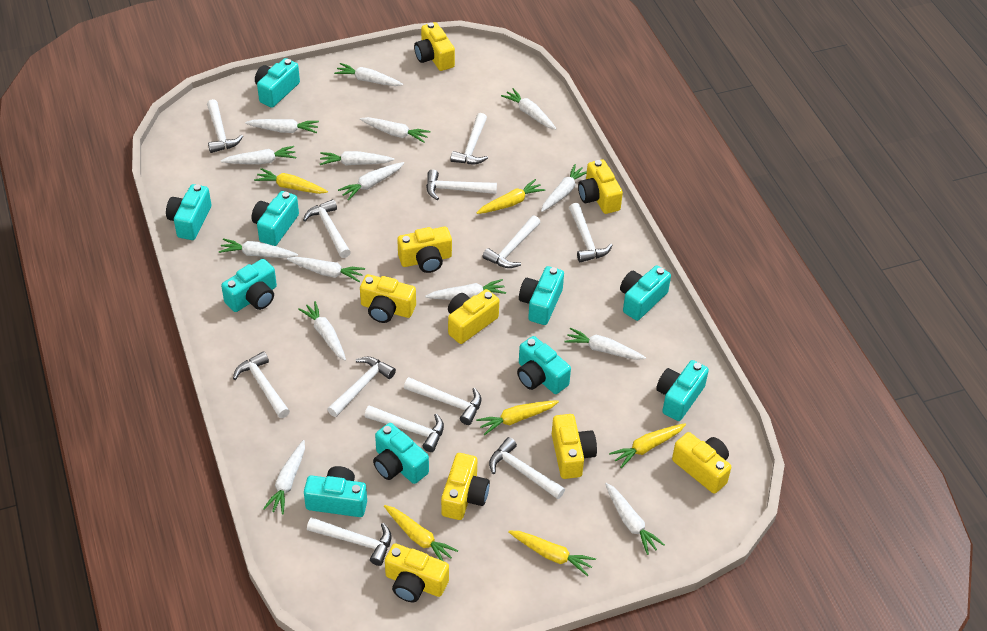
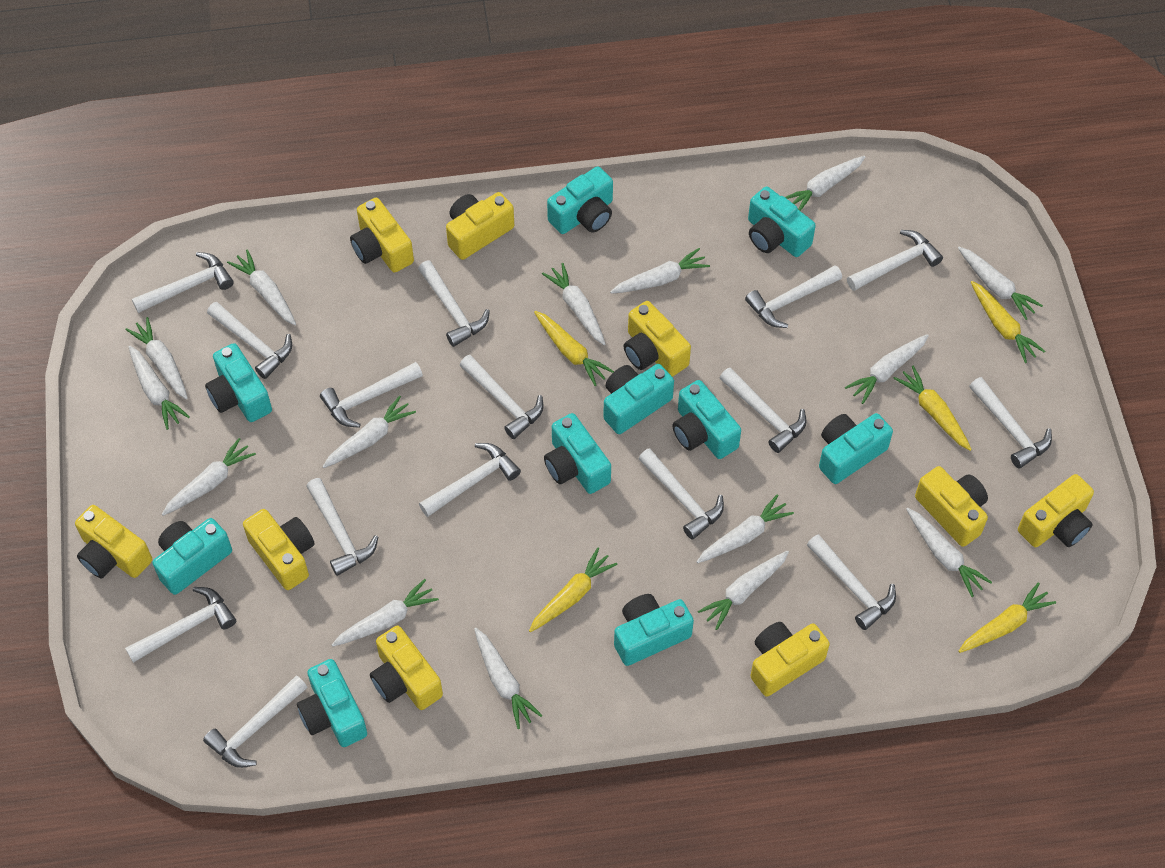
white hammer: 12 -> 15
yellow carrot: 6 -> 5

